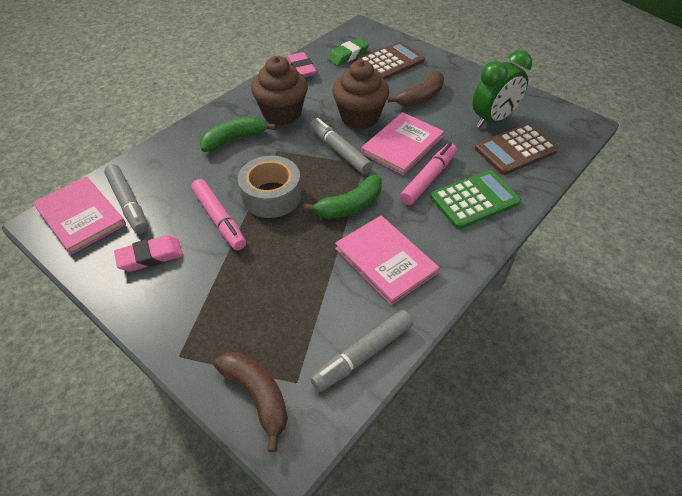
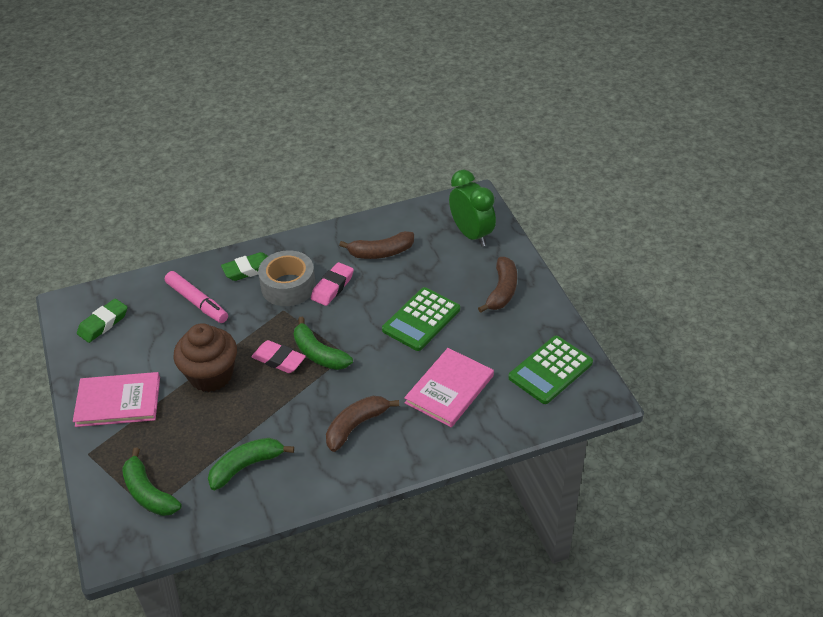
brown banana: 2 -> 3
brown calculator: 2 -> 0
brown cupcake: 2 -> 1
green banana: 2 -> 3
green calculator: 1 -> 2
green eraser: 1 -> 2
grey marker: 3 -> 0
pink book: 3 -> 2
pink marker: 2 -> 1

